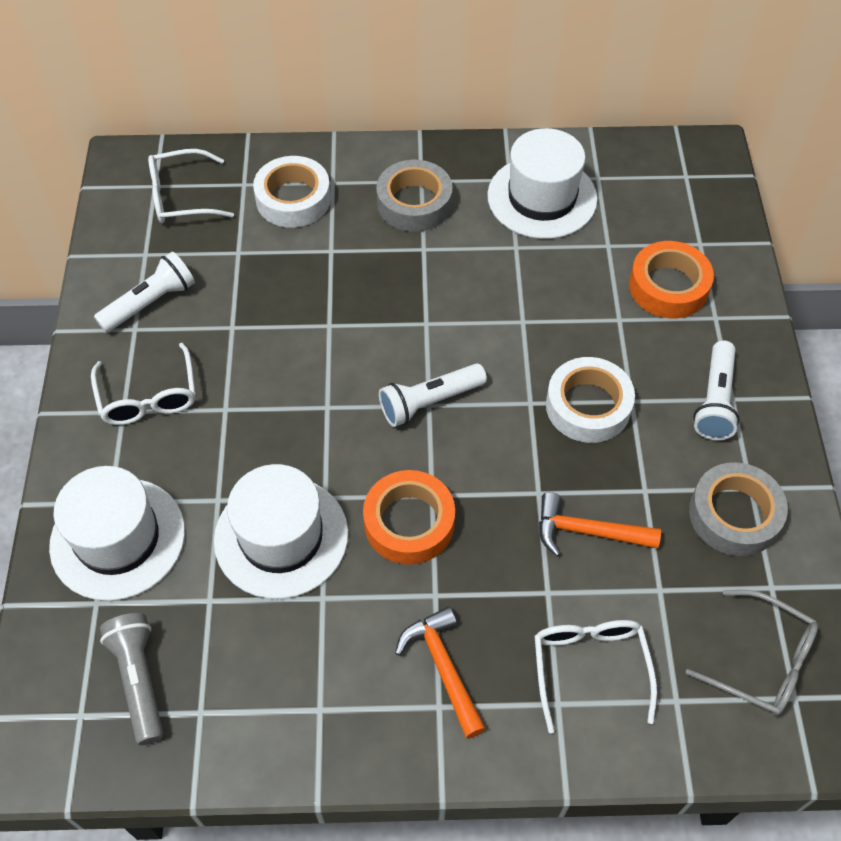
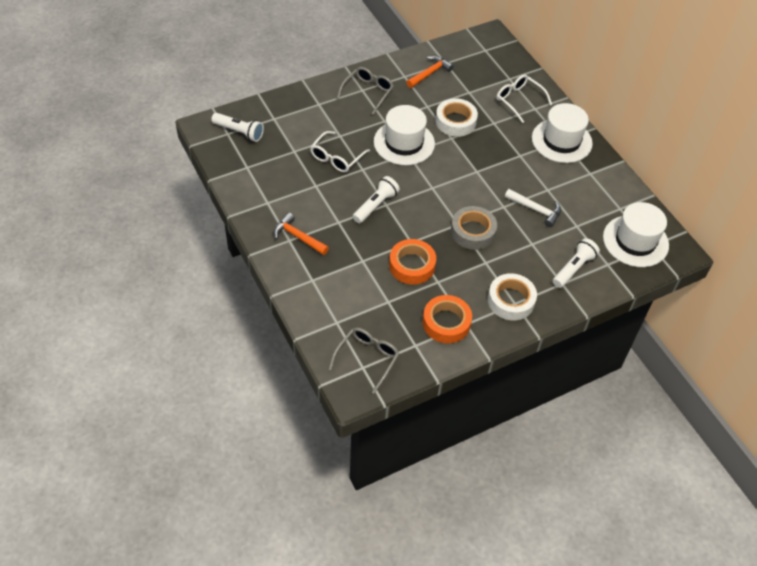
grey flashlight: 1 -> 0
grey glasses: 1 -> 2
grey tape: 2 -> 1
white glasses: 3 -> 2
white hammer: 0 -> 1

